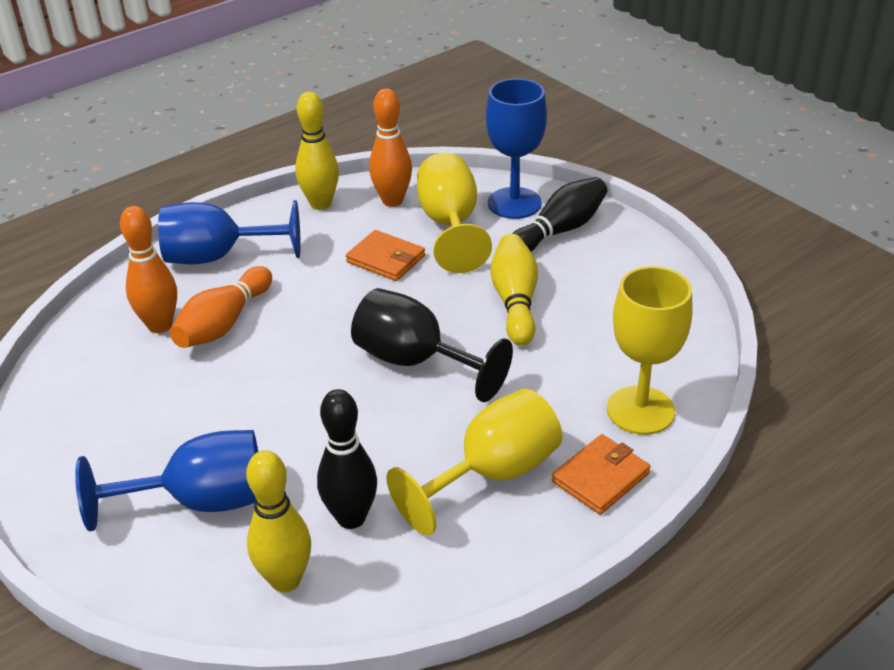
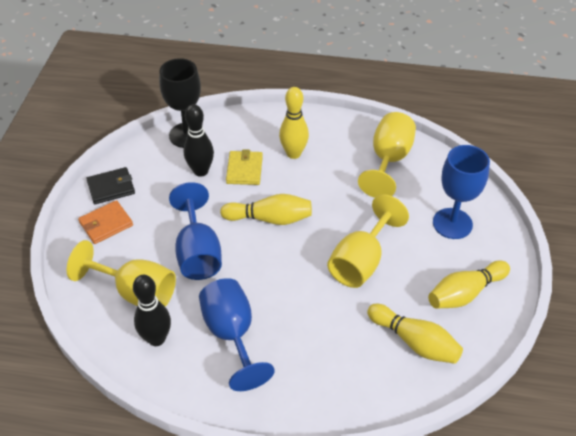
black wallet: 0 -> 1
orange bowling pin: 3 -> 0
orange wallet: 2 -> 1
yellow bowling pin: 3 -> 4
yellow wallet: 0 -> 1

